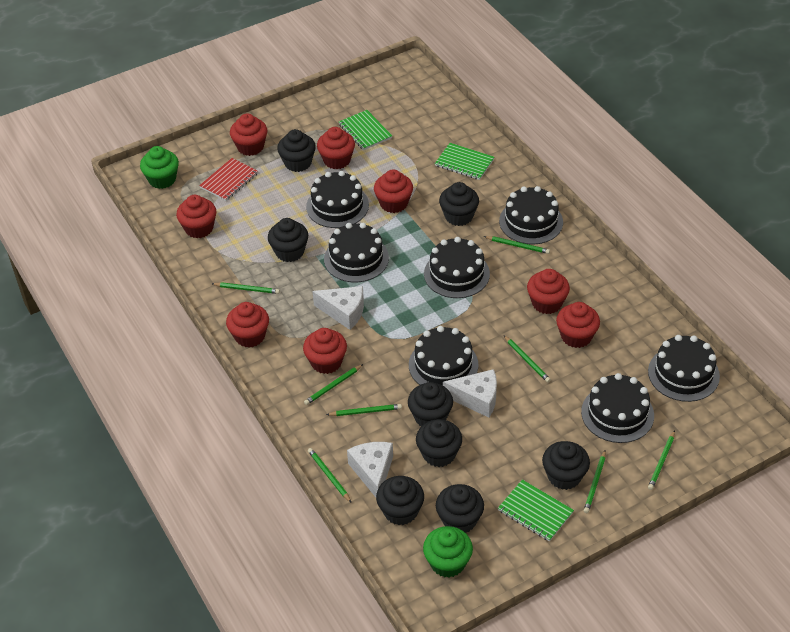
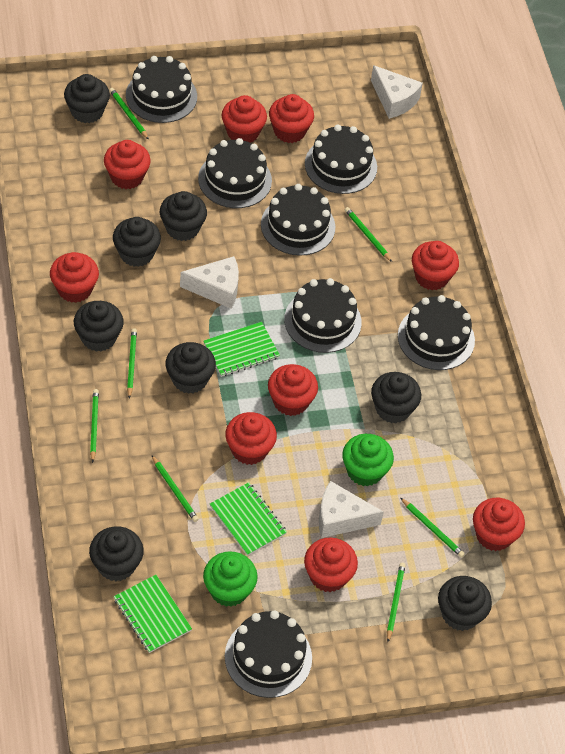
green pencil: 8 -> 7
red cupcake: 8 -> 9
red notebook: 1 -> 0

